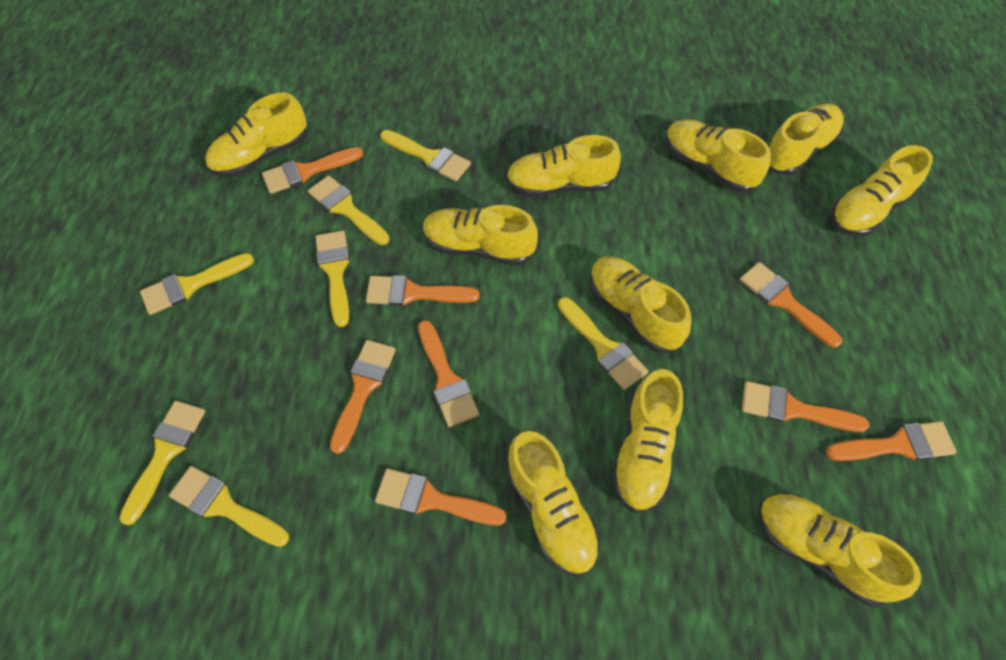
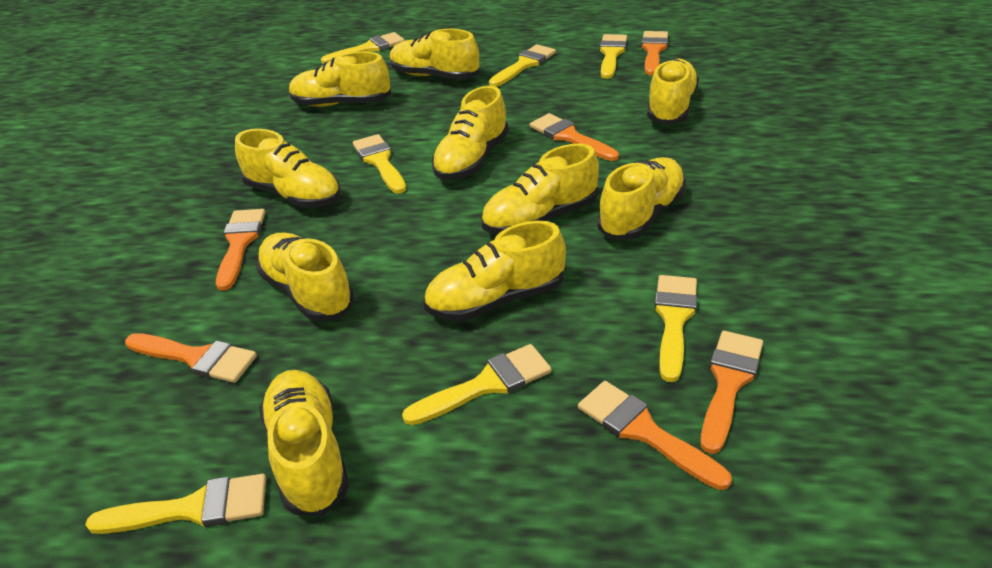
orange brush: 8 -> 6

